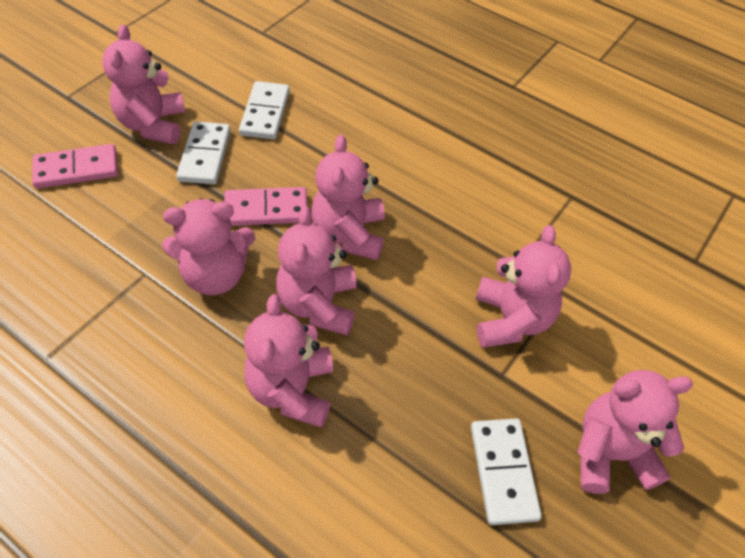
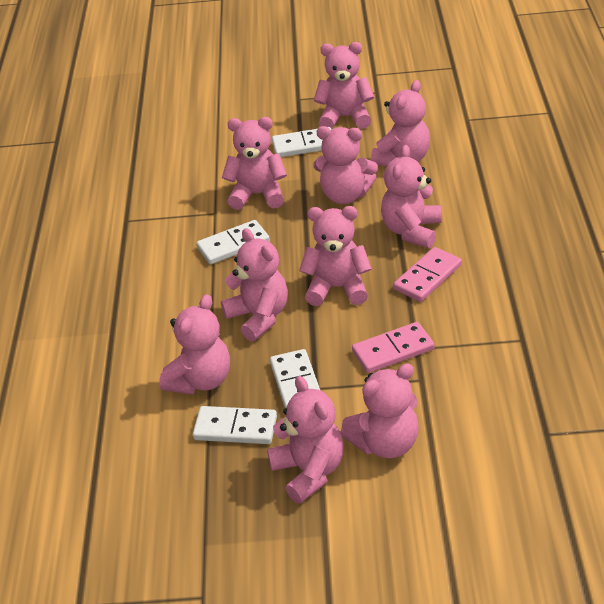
pink teddy bear: 7 -> 10
white domino: 3 -> 4

